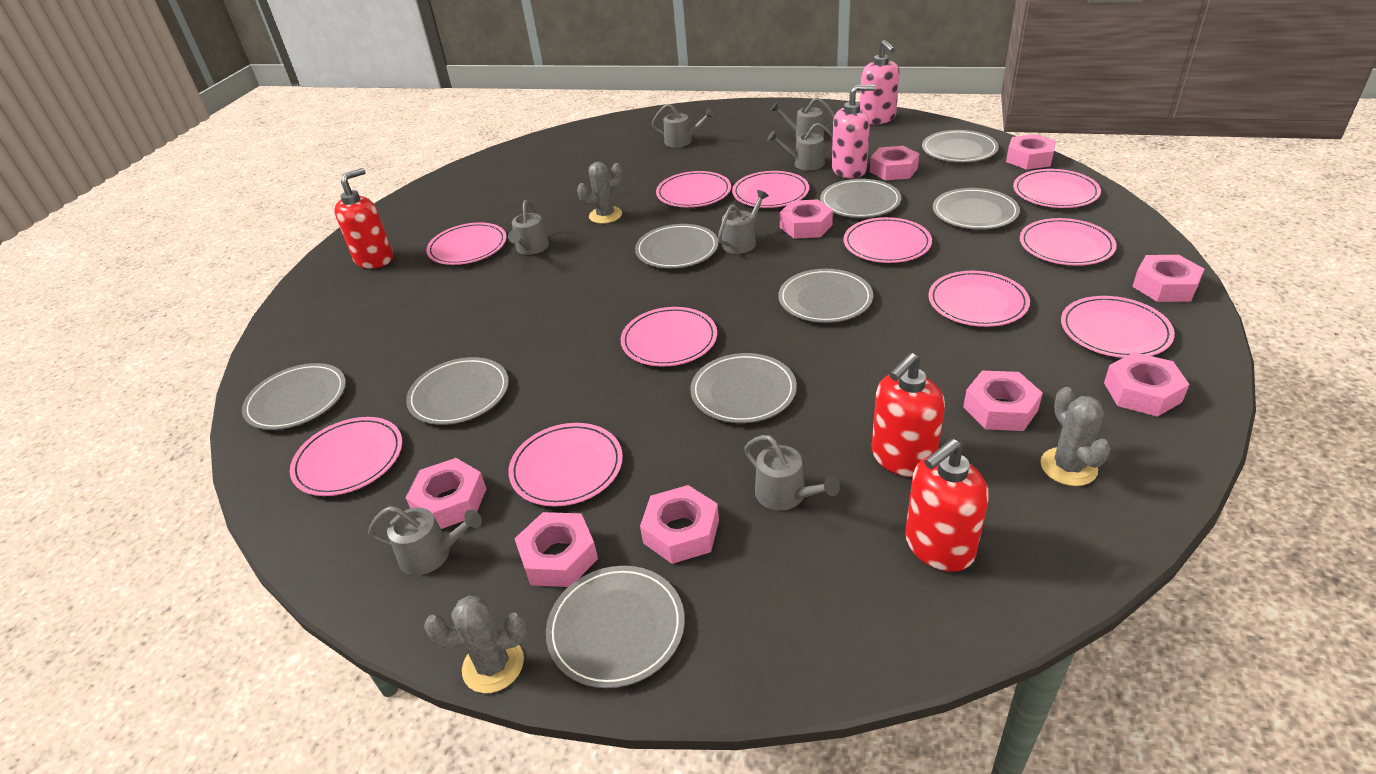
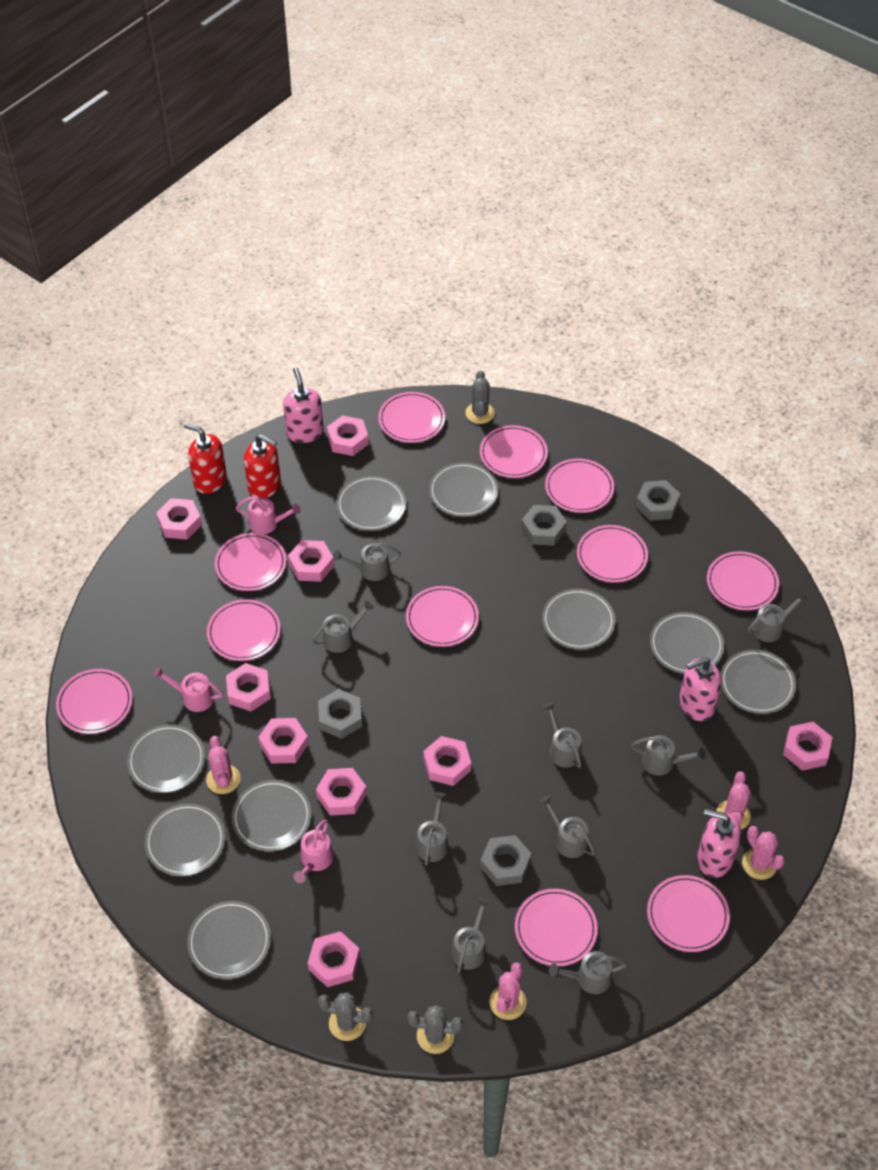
grey nut: 0 -> 4
grey watering can: 7 -> 9
pink cactus: 0 -> 4
pink soap dispenser: 2 -> 3
pink watering can: 0 -> 3
red soap dispenser: 3 -> 2

